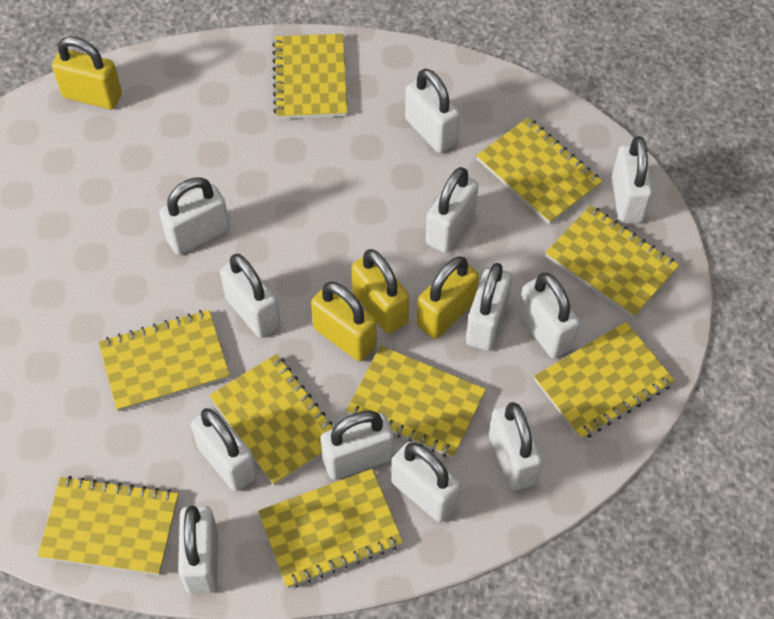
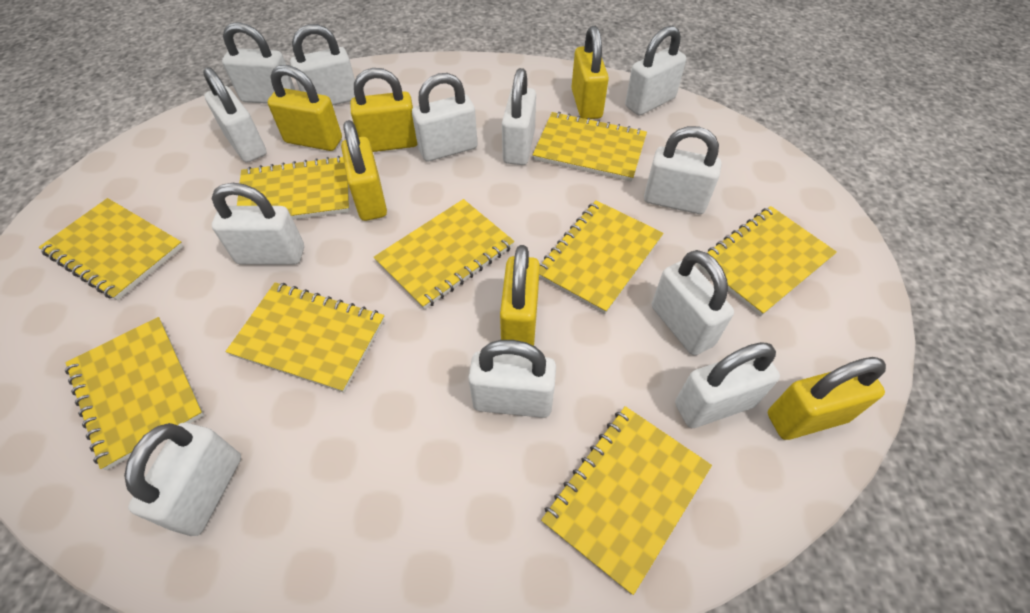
yellow padlock: 4 -> 6

